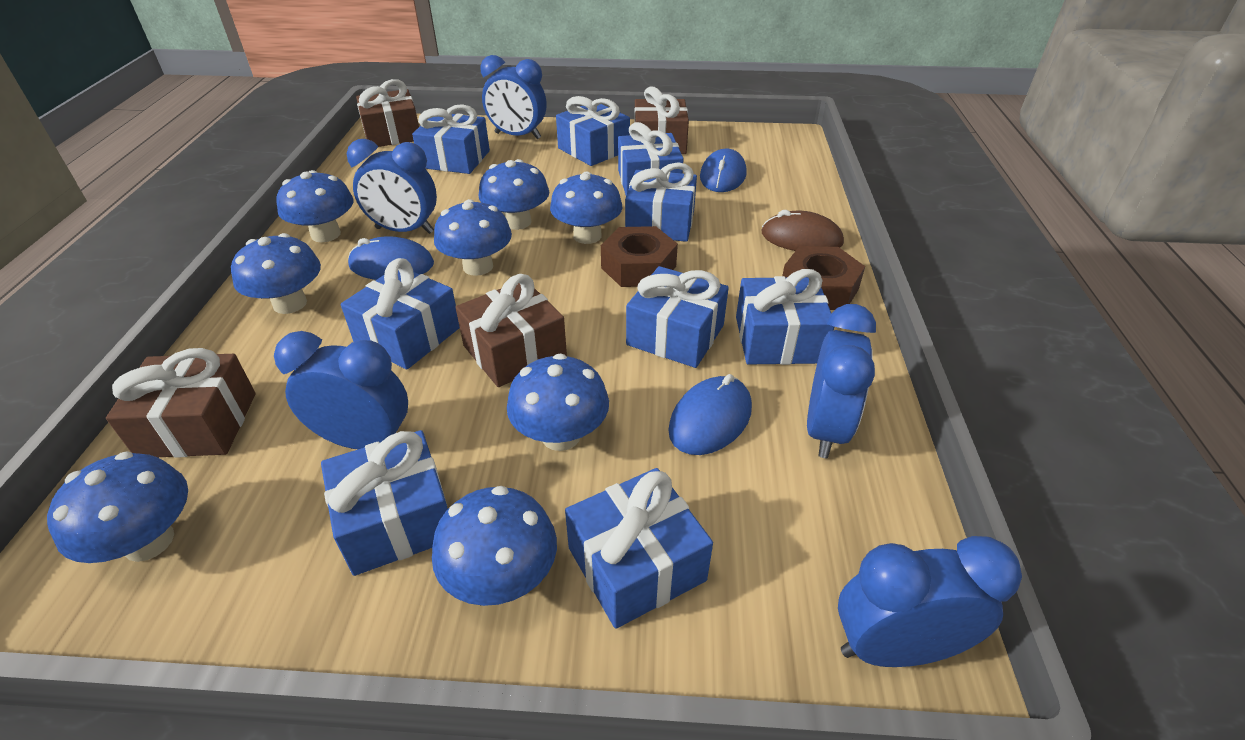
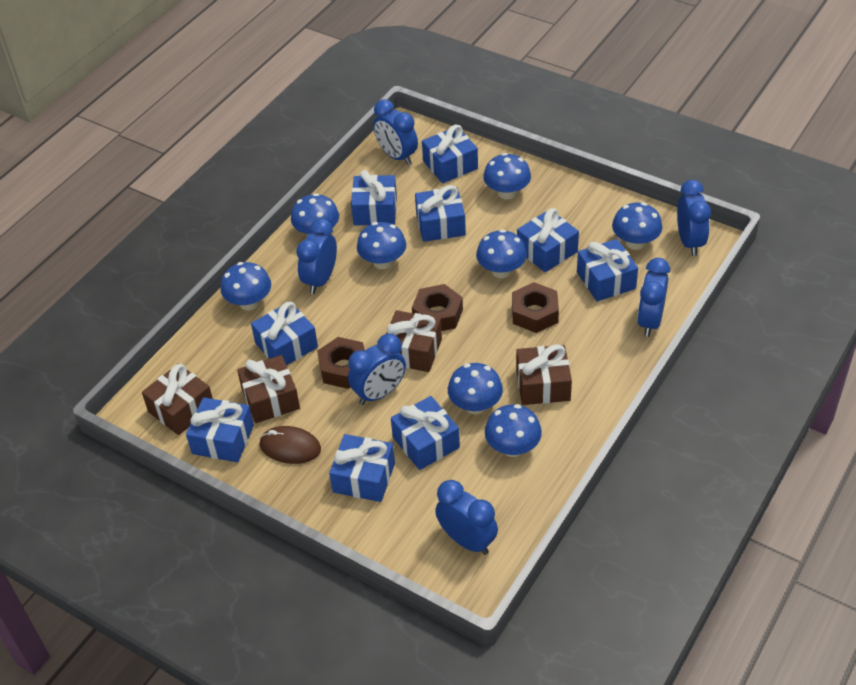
blue clock: 5 -> 6
blue mouse: 3 -> 0
brown nut: 2 -> 3

